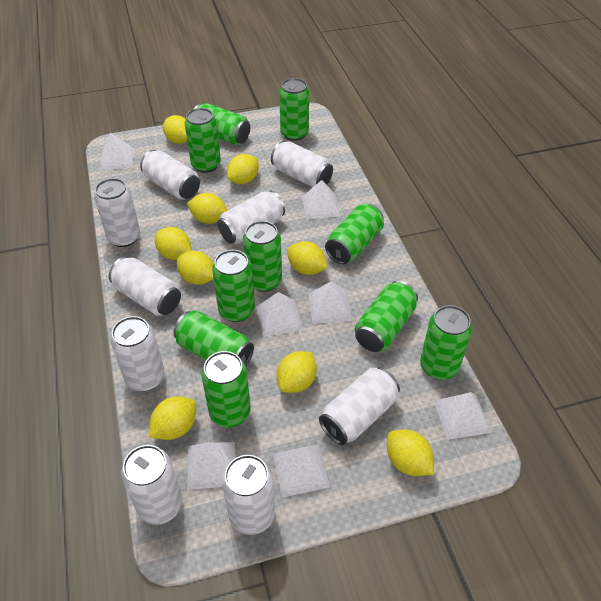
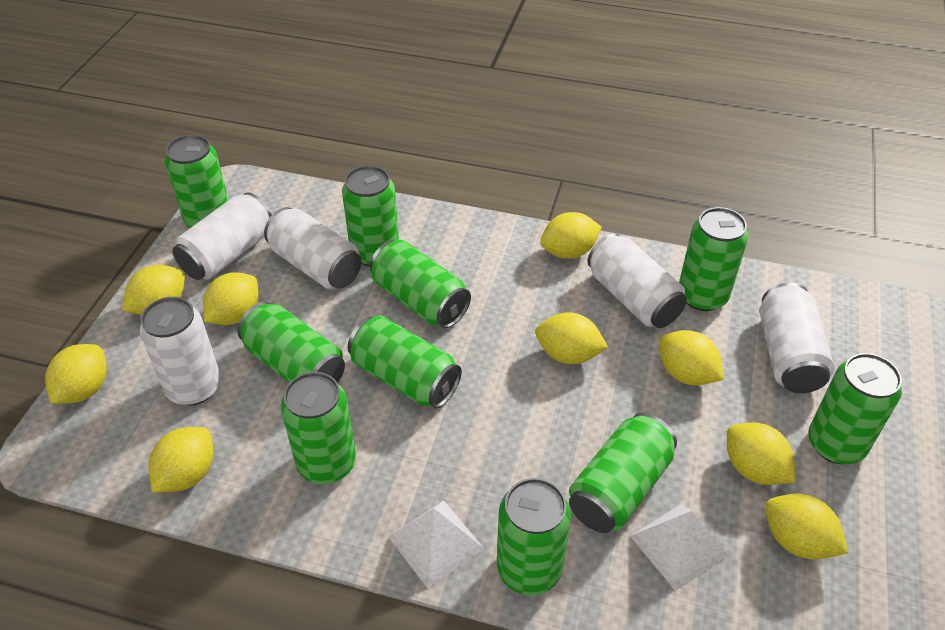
white can: 9 -> 5
white pyramid: 7 -> 2

